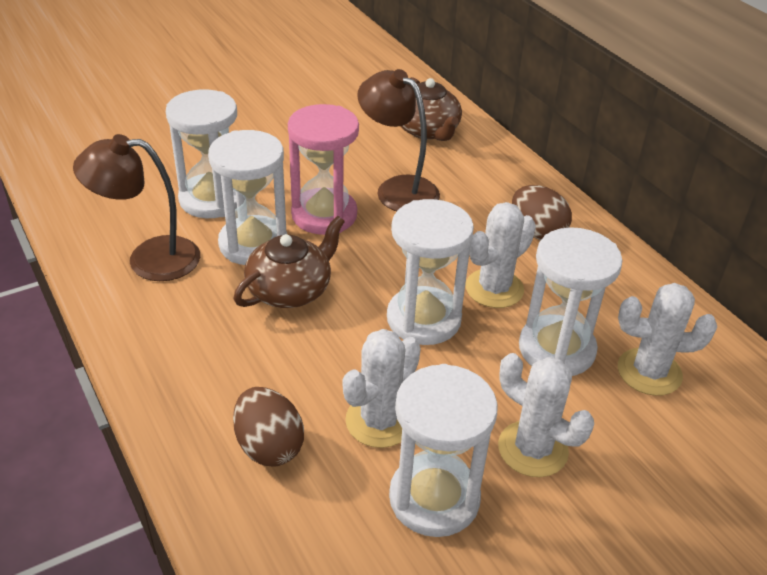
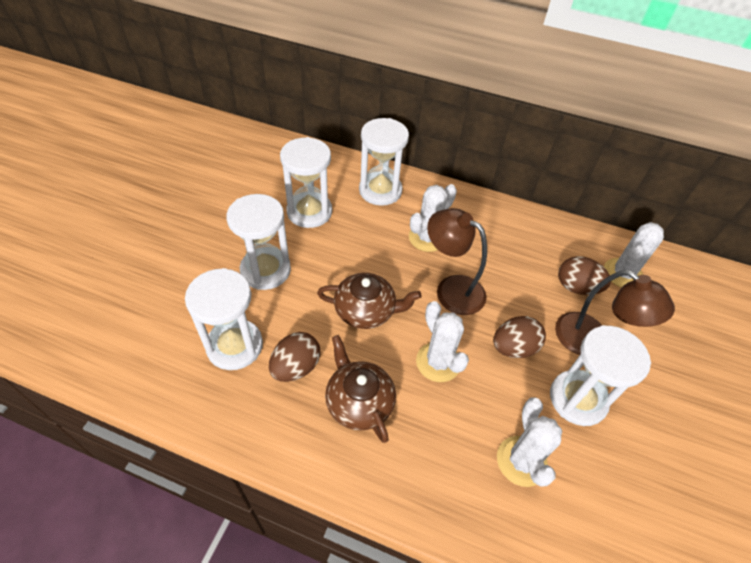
brown egg: 2 -> 3
pink hourglass: 1 -> 0

